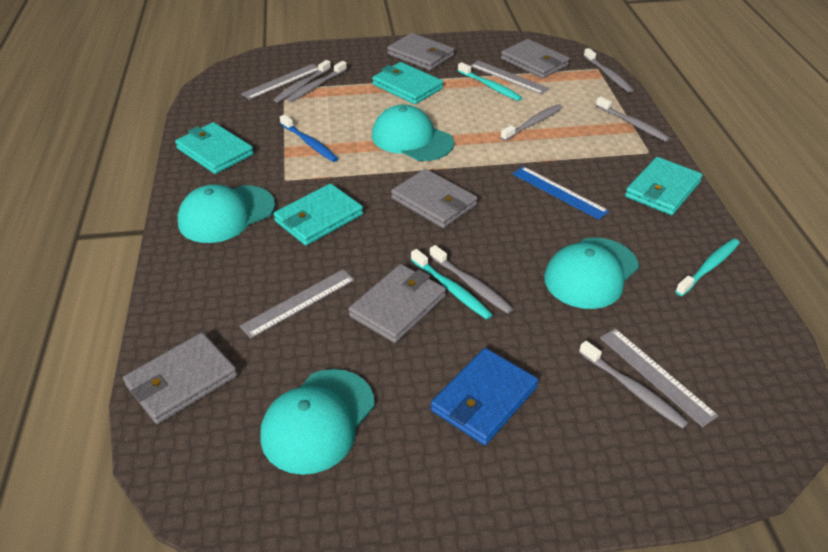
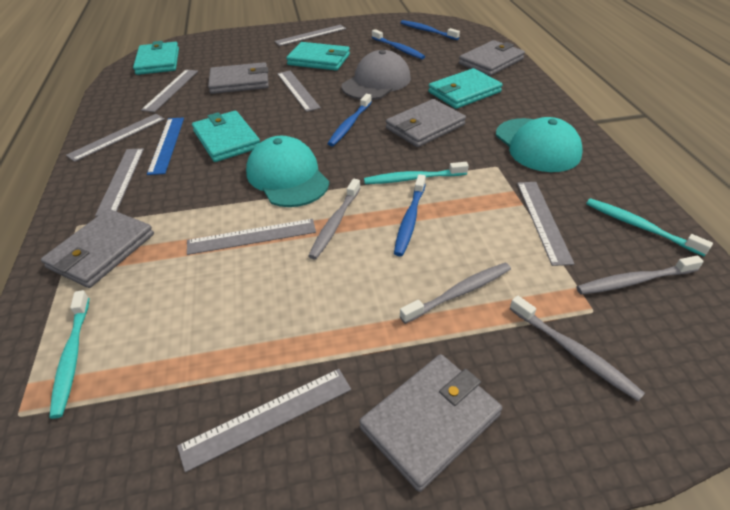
blue toothbrush: 1 -> 4
blue wallet: 1 -> 0
grey cap: 0 -> 1
grey ruler: 4 -> 8
grey toothbrush: 7 -> 4
turquoise cap: 4 -> 2

